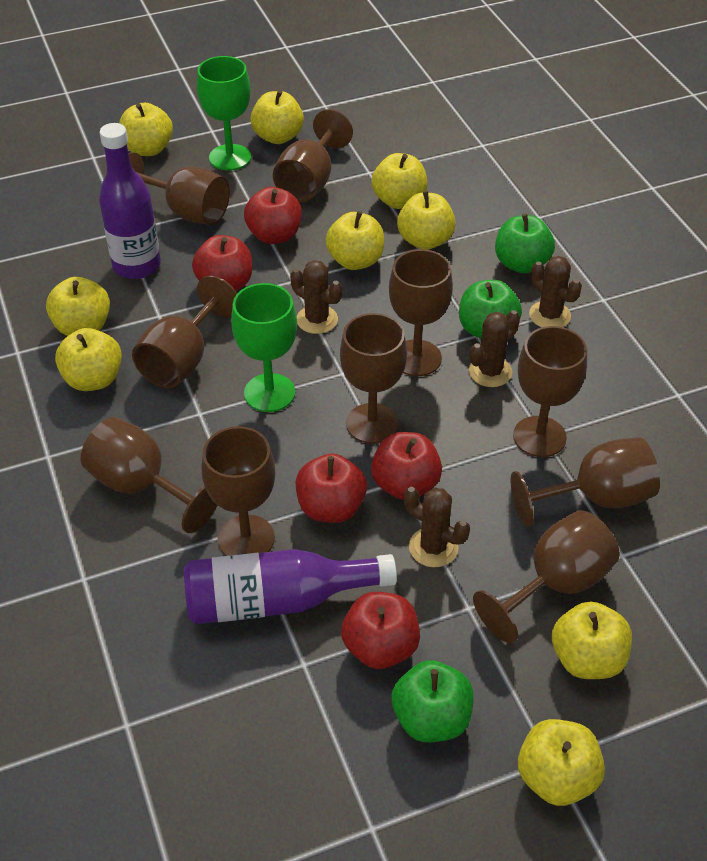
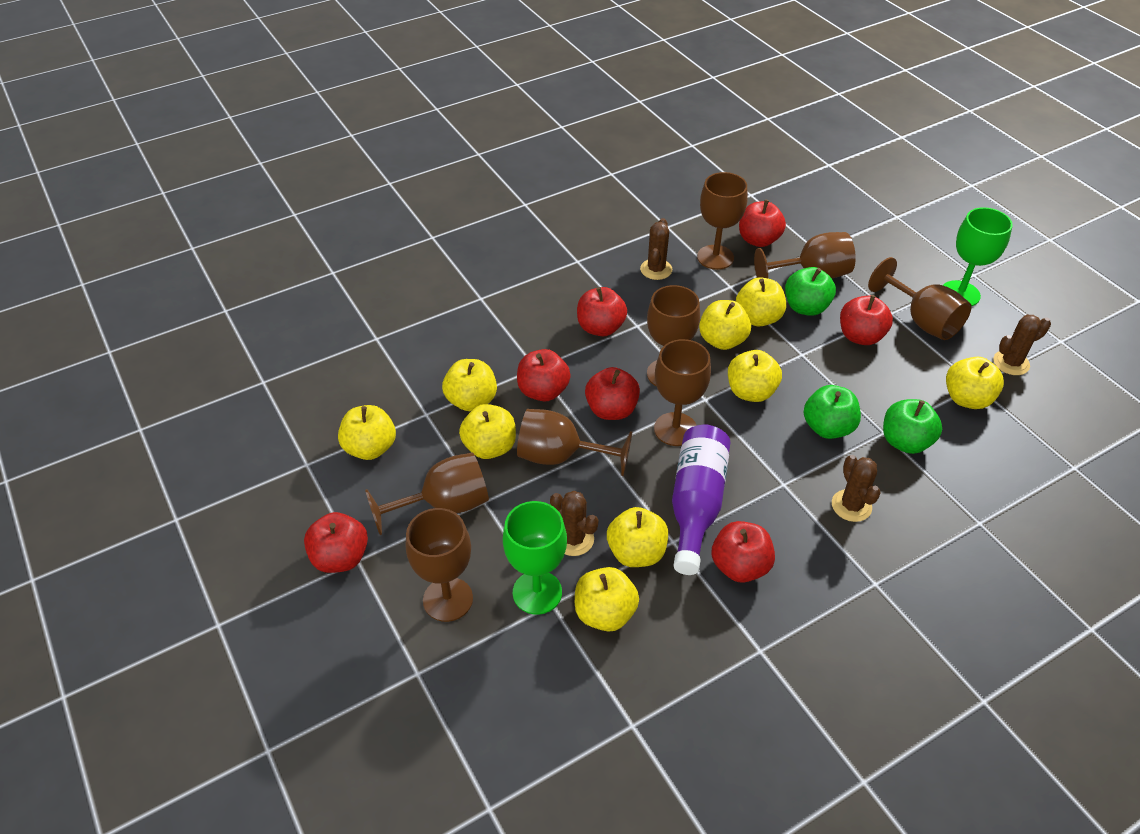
brown goblet: 10 -> 8
purple bottle: 2 -> 1
red apple: 5 -> 7

